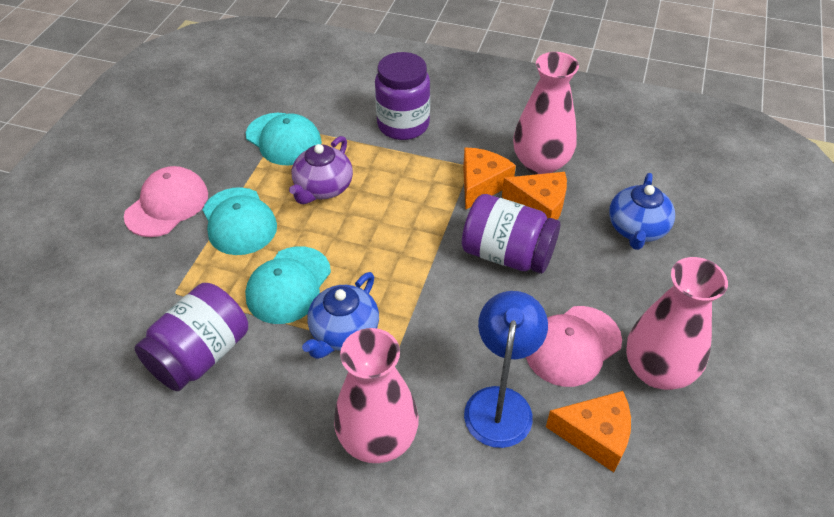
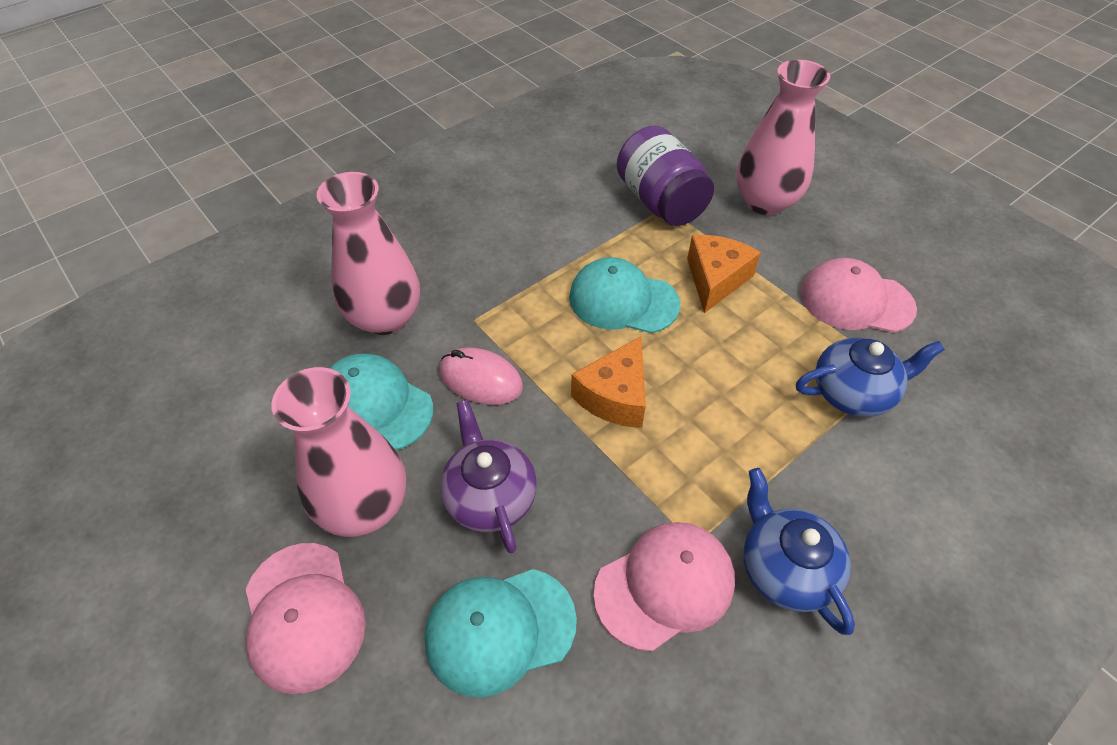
blue lamp: 1 -> 0
orange cheese: 3 -> 2
pink cap: 2 -> 3
pink mouse: 0 -> 1
purple jar: 3 -> 1

